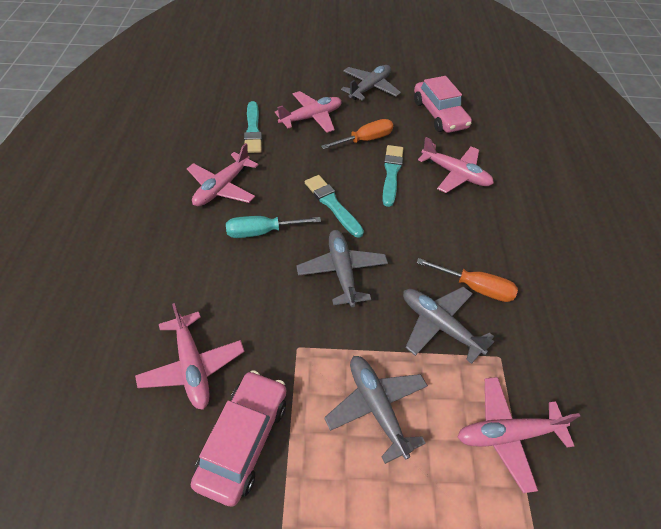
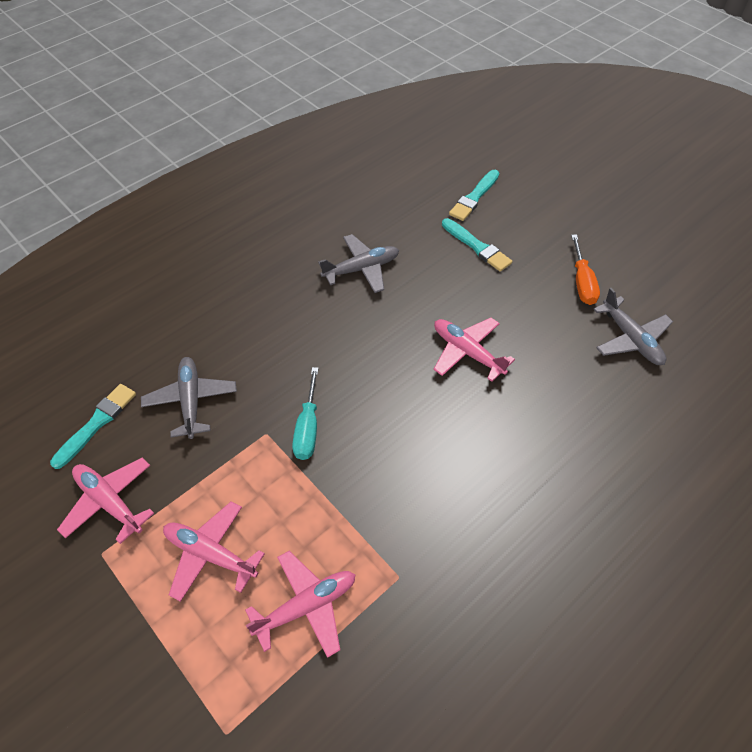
grey plane: 4 -> 3
orange screwdriver: 2 -> 1
pink car: 2 -> 0
pink plane: 5 -> 4

